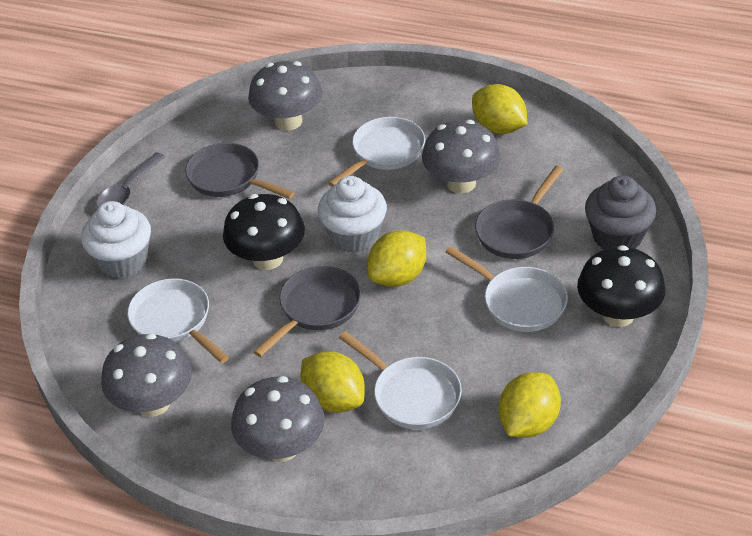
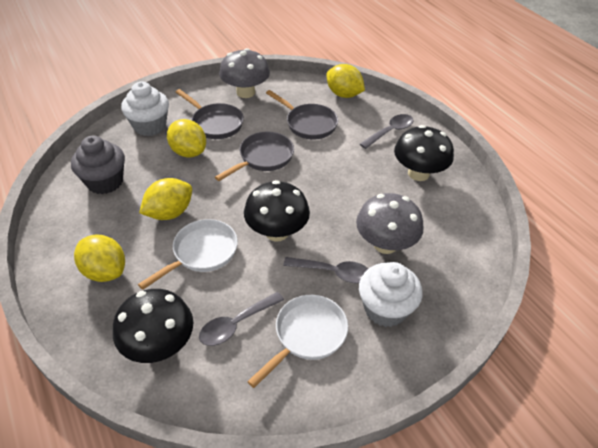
black mushroom: 2 -> 3
grey mushroom: 4 -> 2
grey spoon: 1 -> 3
white pan: 4 -> 2

